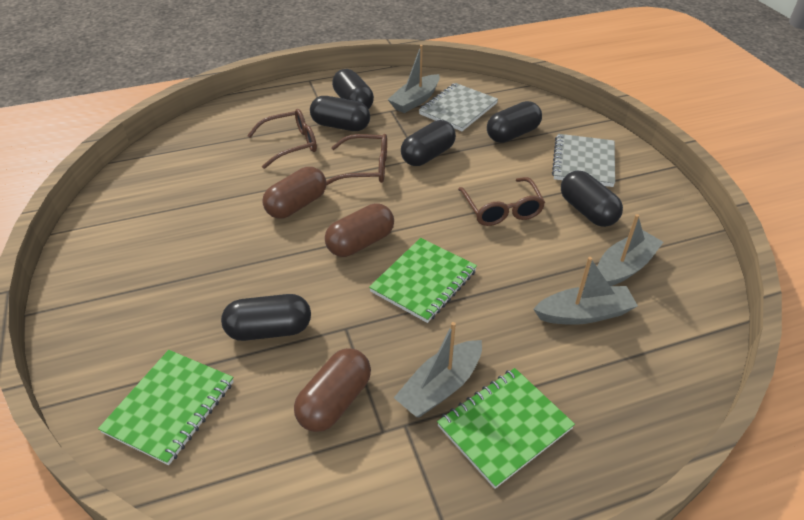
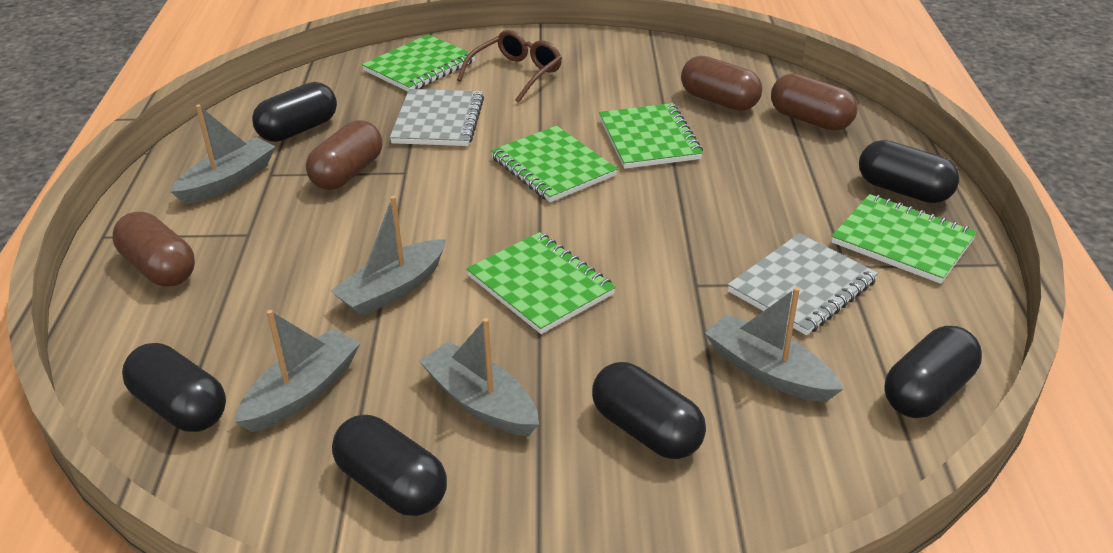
brown capsule: 3 -> 4
brown glasses: 3 -> 1
green notebook: 3 -> 5
grey boat: 4 -> 5

